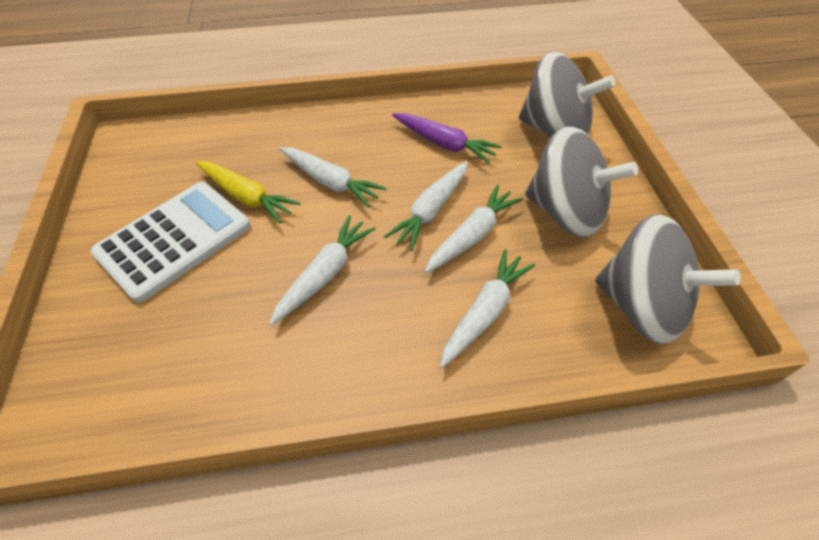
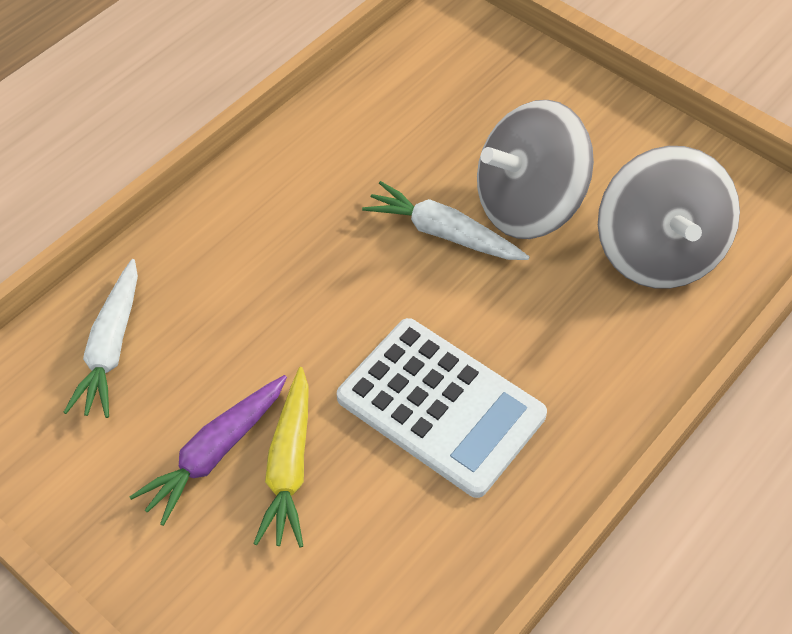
grey spinning top: 3 -> 2
white carrot: 5 -> 2

